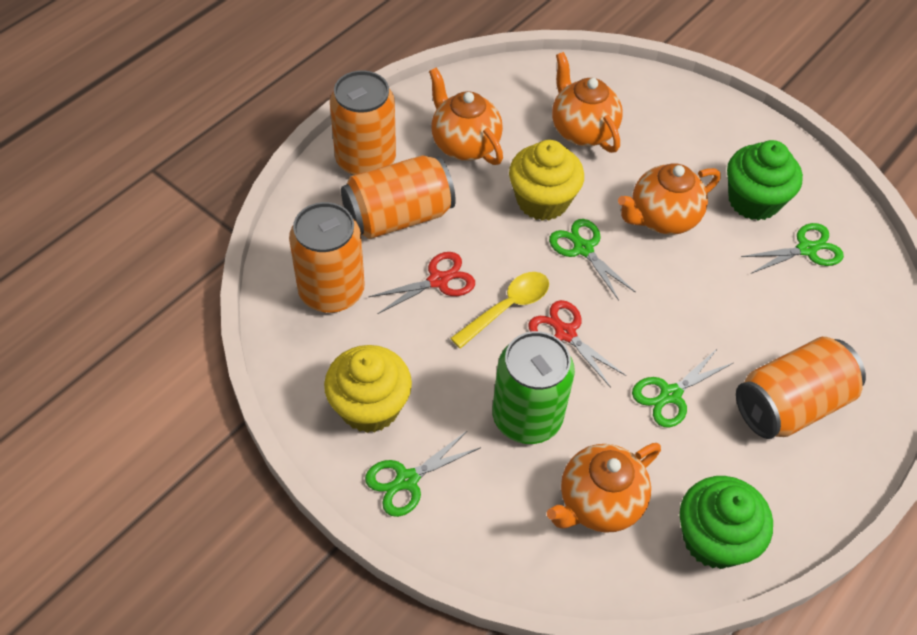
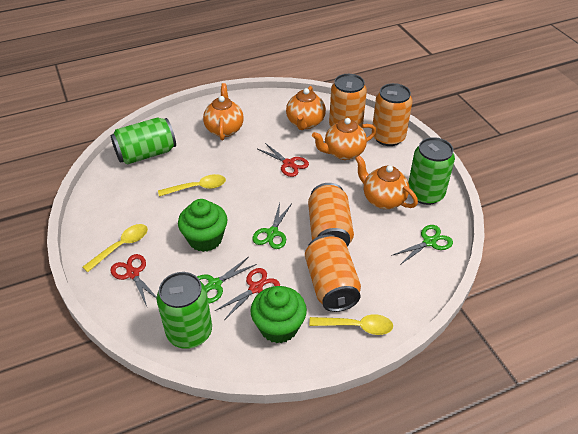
green can: 1 -> 3
green scissors: 4 -> 3
red scissors: 2 -> 3
yellow cupcake: 2 -> 0
yellow spoon: 1 -> 3

